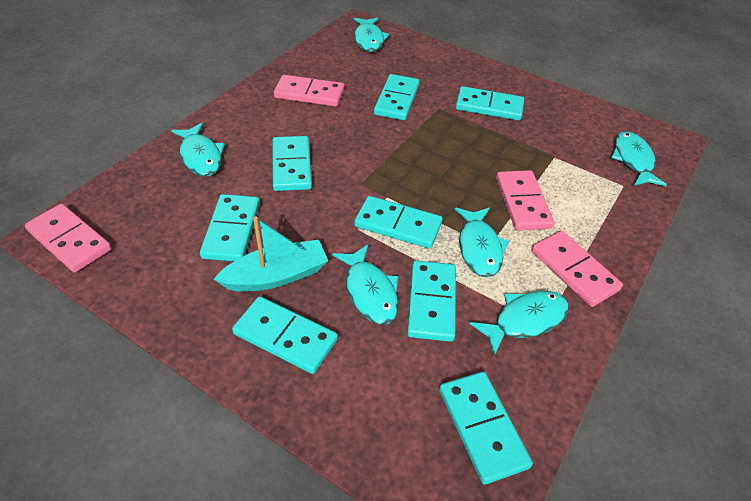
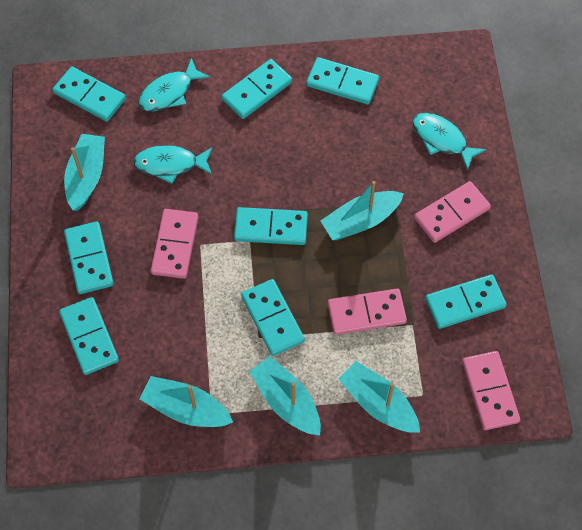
turquoise boat: 1 -> 5
turquoise fish: 6 -> 3

